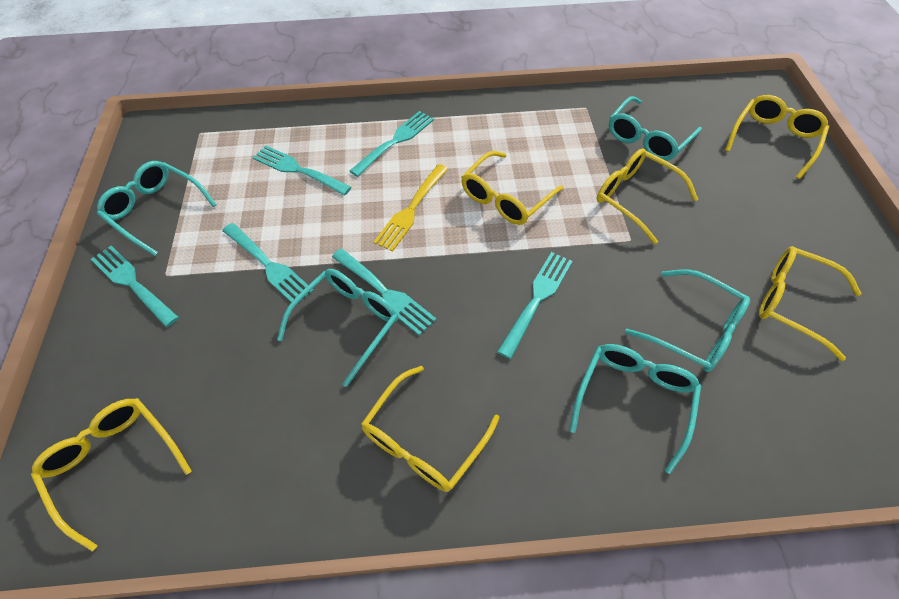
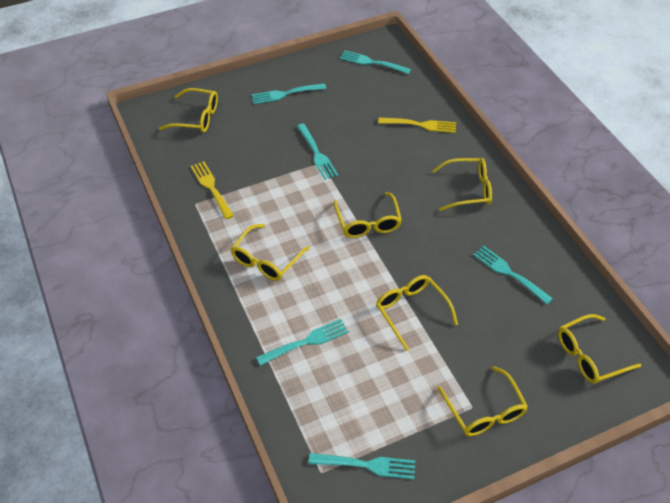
turquoise glasses: 5 -> 0
yellow fork: 1 -> 2
yellow glasses: 6 -> 7

